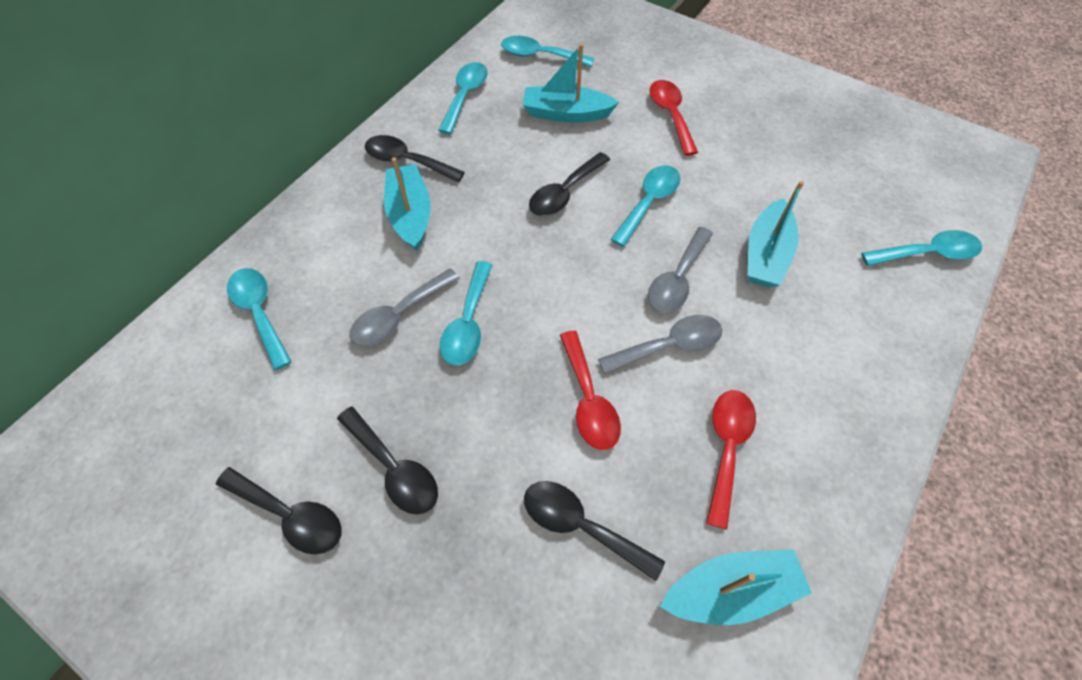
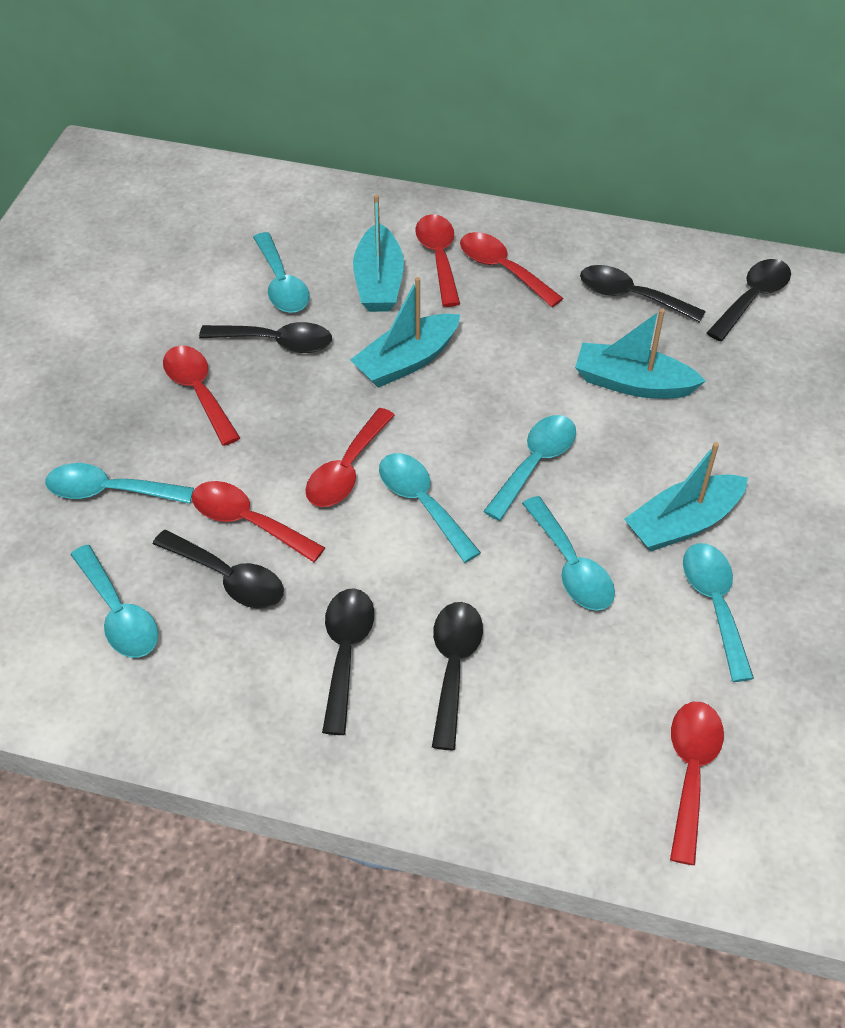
black spoon: 5 -> 6
grey spoon: 3 -> 0
red spoon: 3 -> 6
turquoise spoon: 6 -> 7

